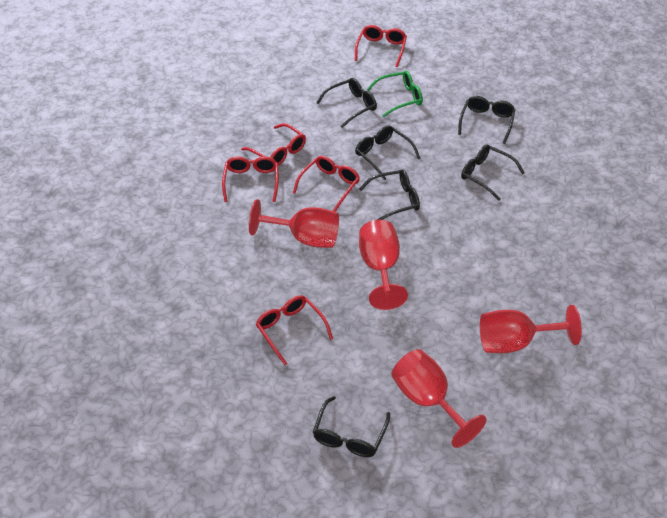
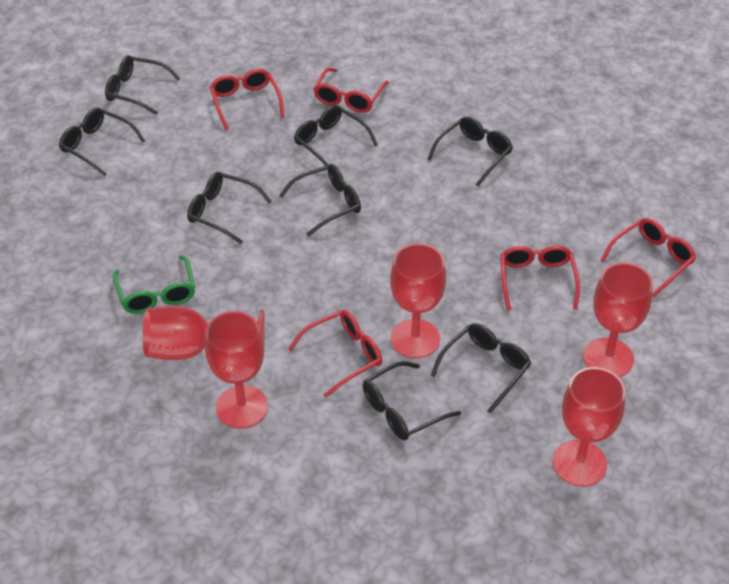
black glasses: 6 -> 8
red goblet: 4 -> 5

